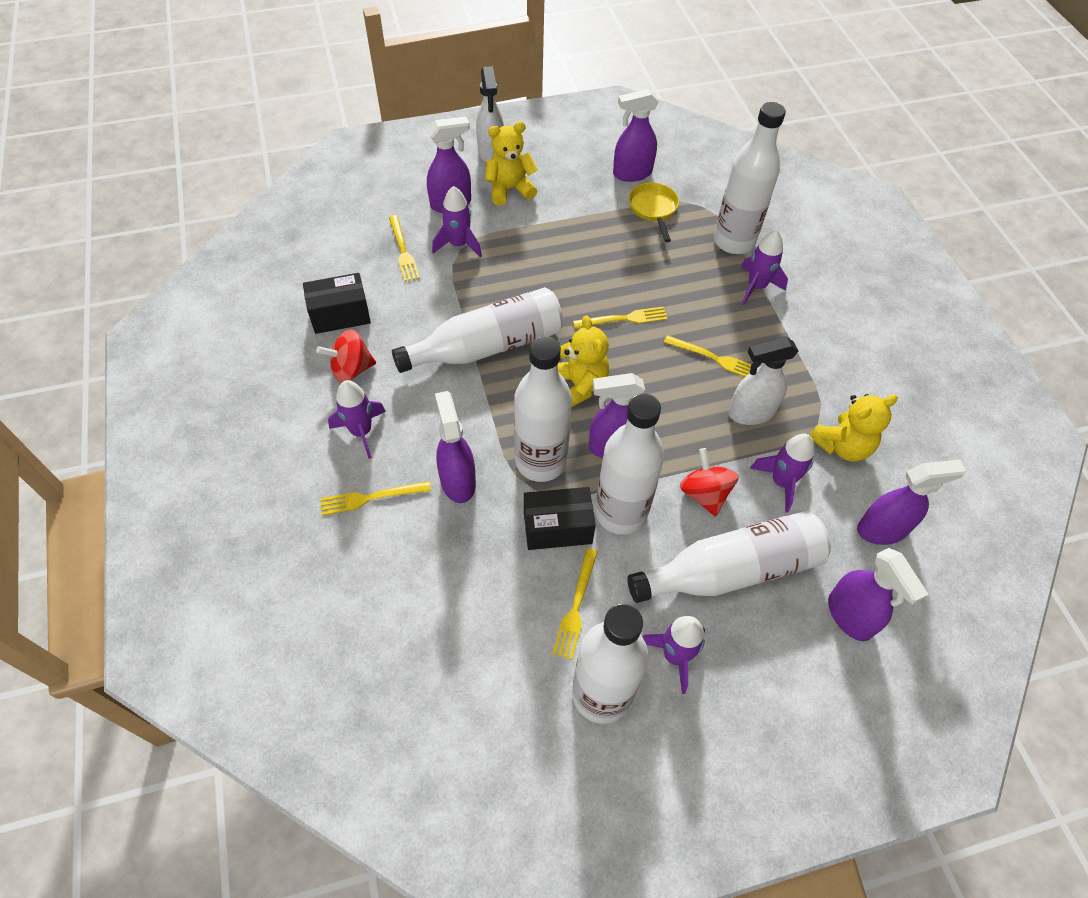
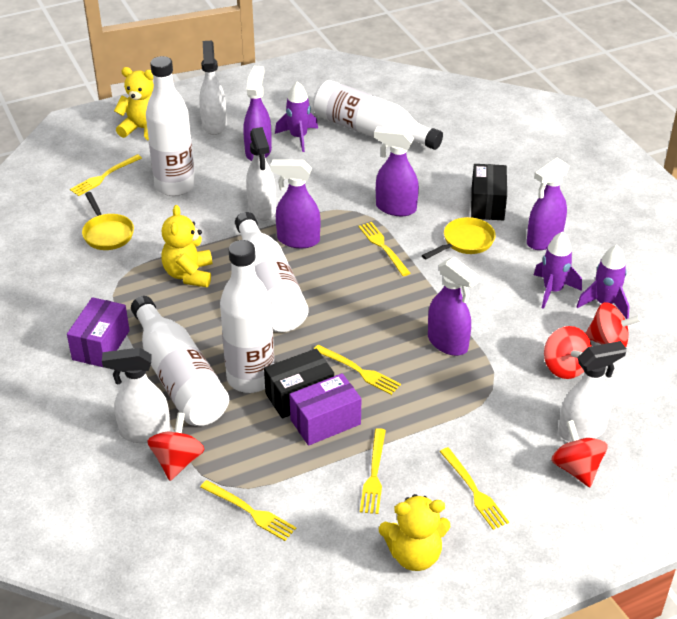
purple box: 0 -> 2
purple rocket: 5 -> 3
purple spray bottle: 6 -> 5
red spinning top: 2 -> 4
white bottle: 6 -> 5
white spray bottle: 2 -> 4
yellow fork: 5 -> 6
yellow pan: 1 -> 2

